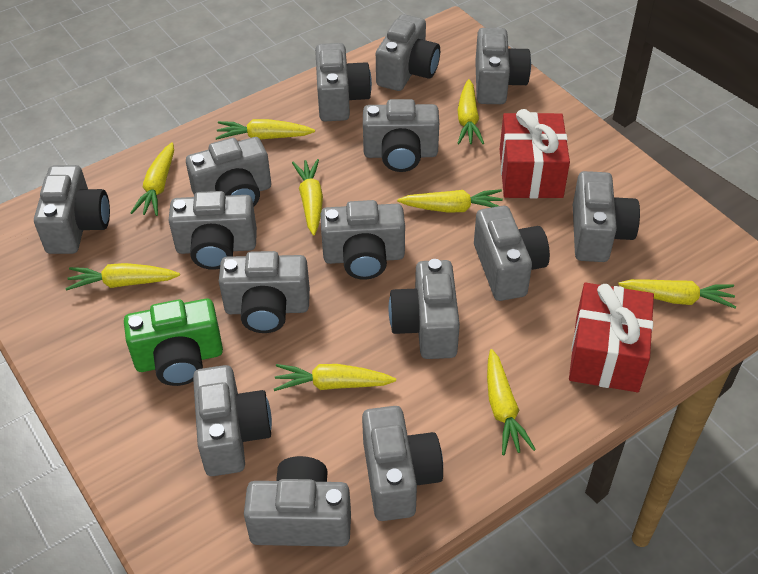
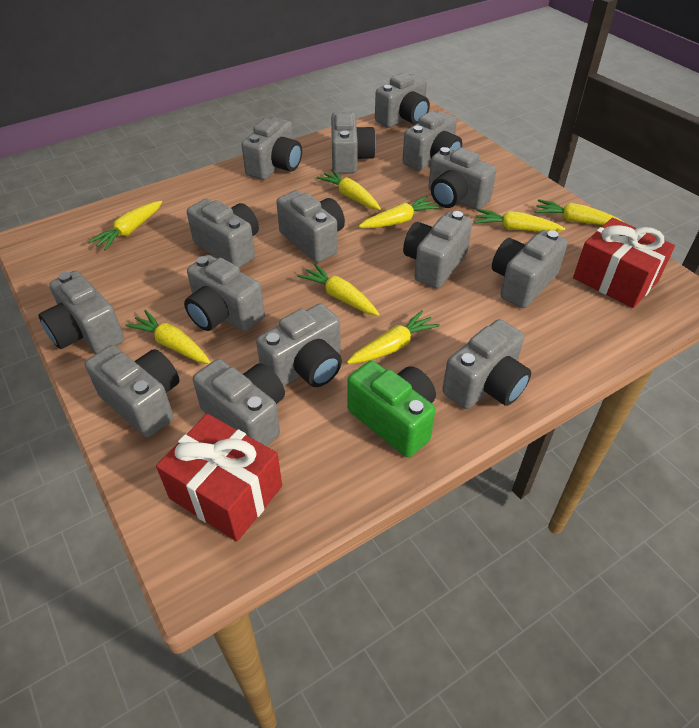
yellow carrot: 9 -> 8

